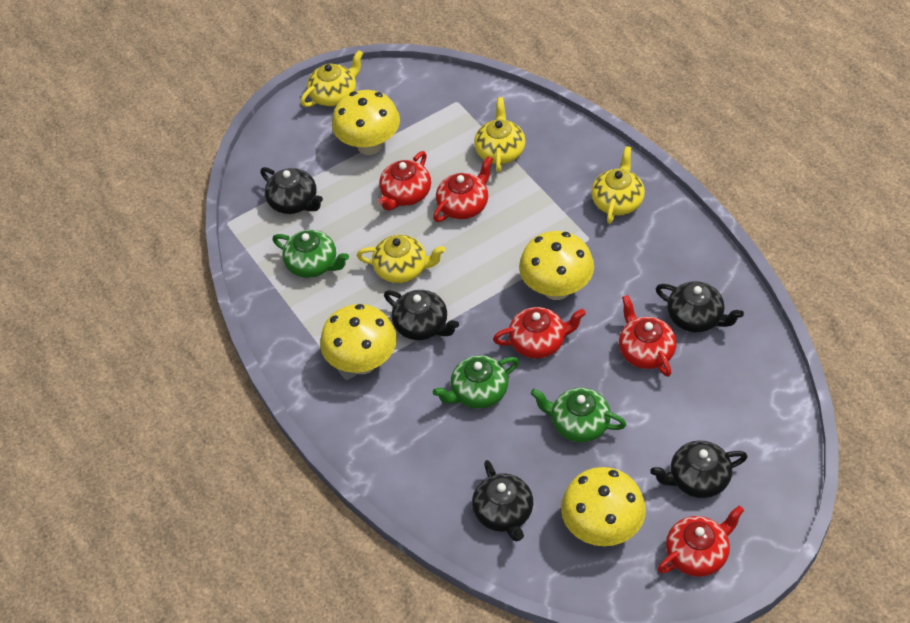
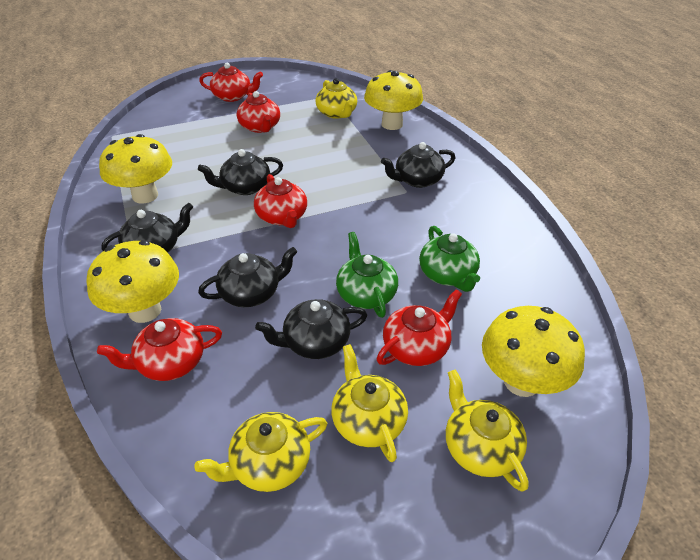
green teapot: 3 -> 2

